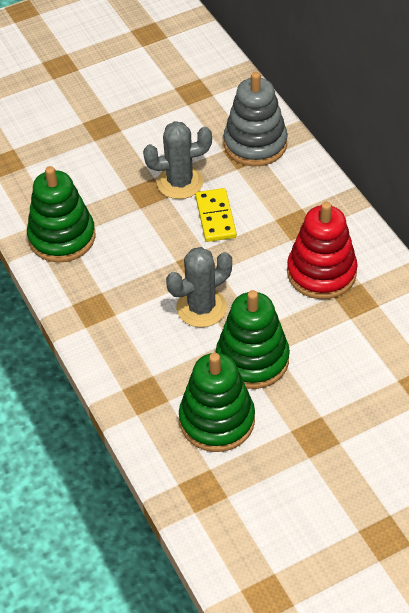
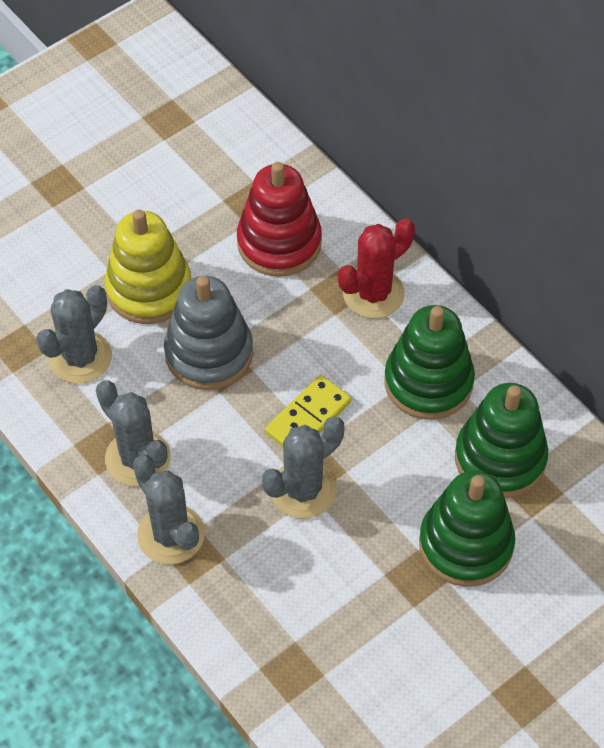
grey cactus: 2 -> 4
red cactus: 0 -> 1
yellow stacking toy: 0 -> 1

